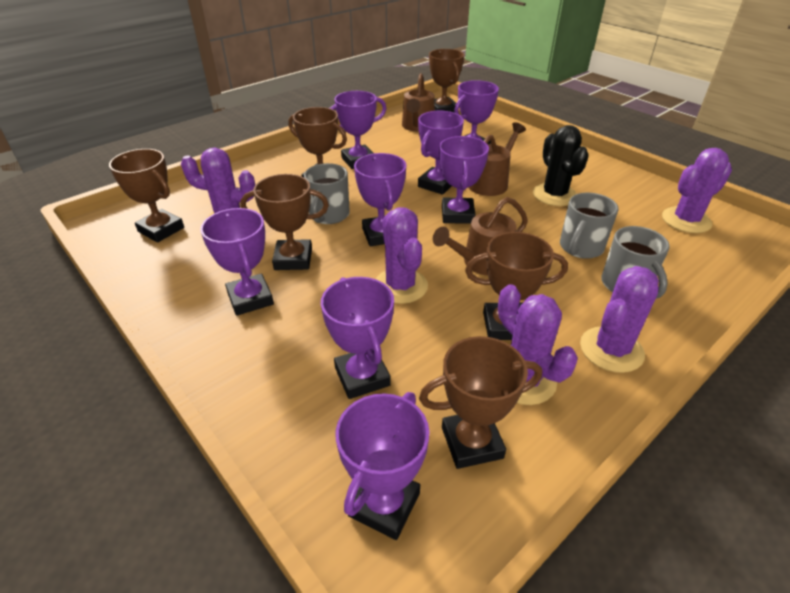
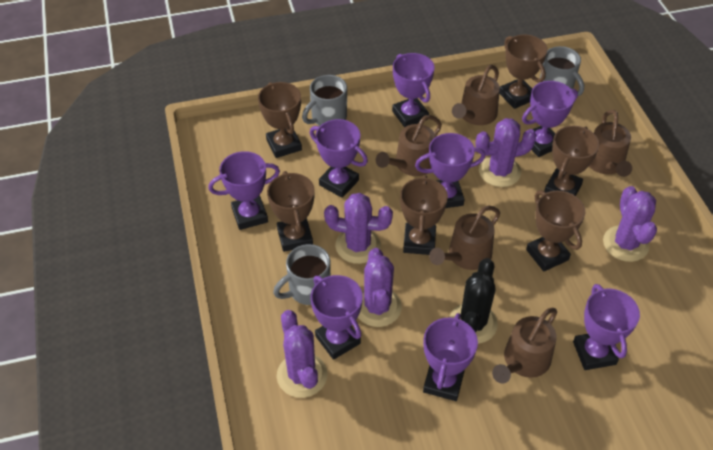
brown watering can: 3 -> 5

